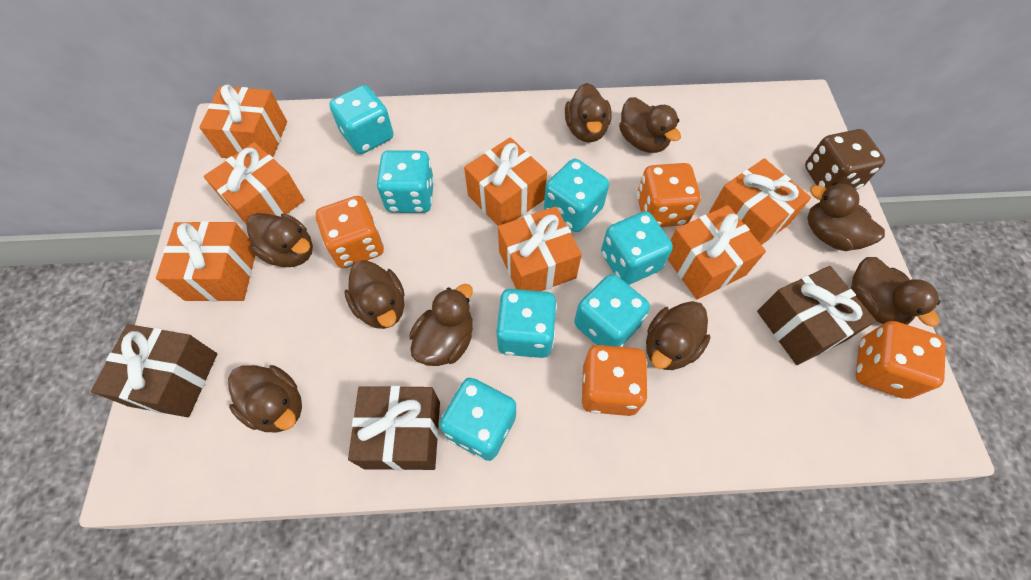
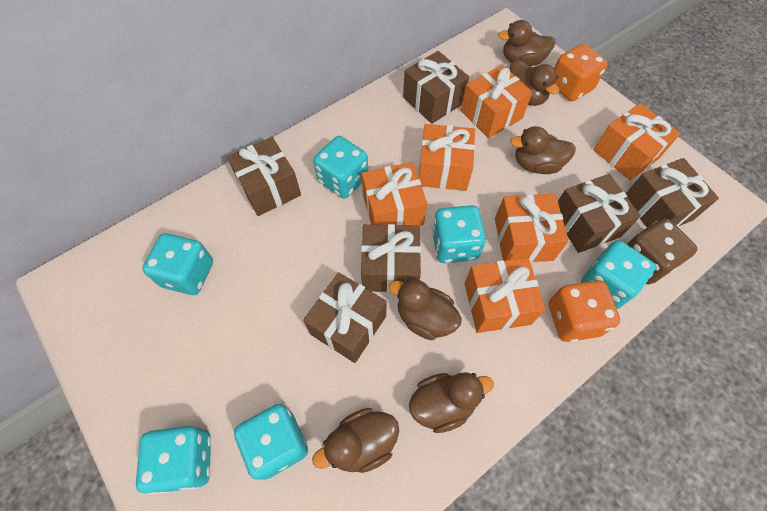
brown duck: 9 -> 6
brown gift: 3 -> 6
orange dice: 4 -> 2
orange gift: 7 -> 6
turquoise dice: 7 -> 6

